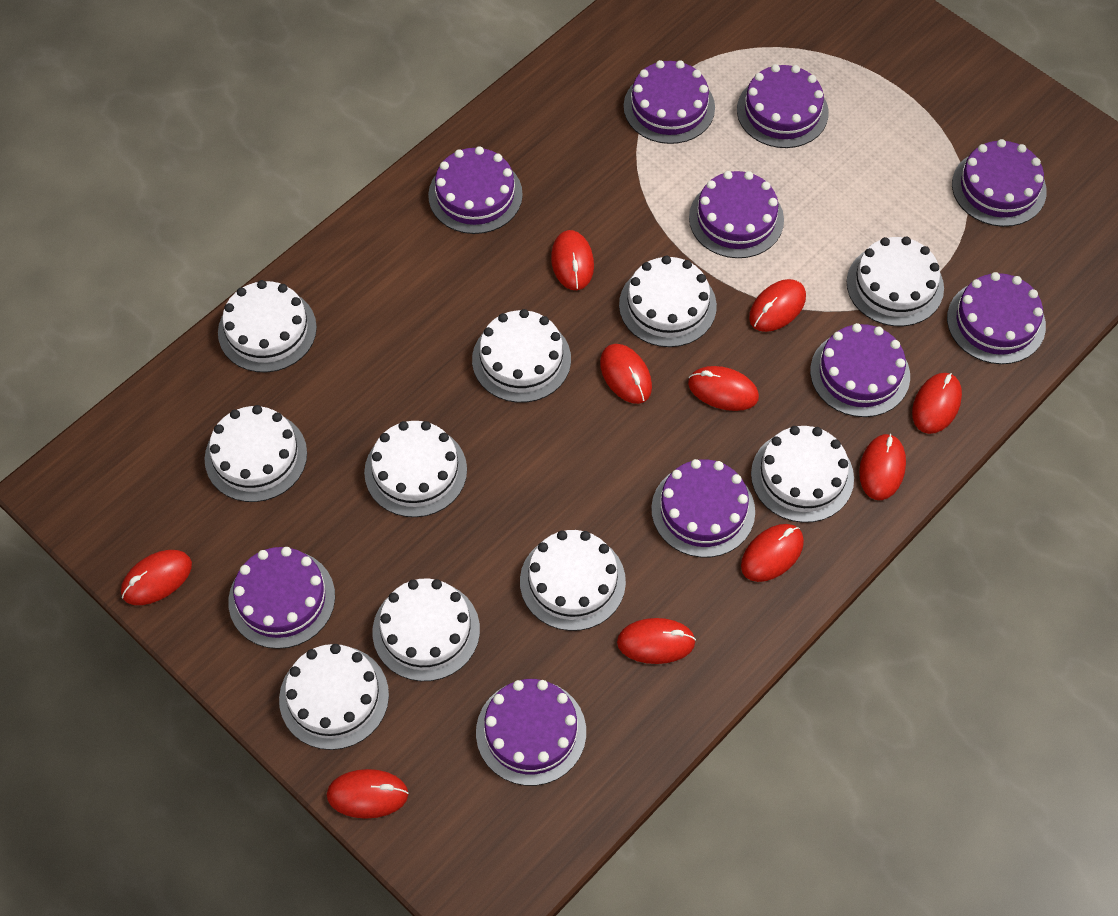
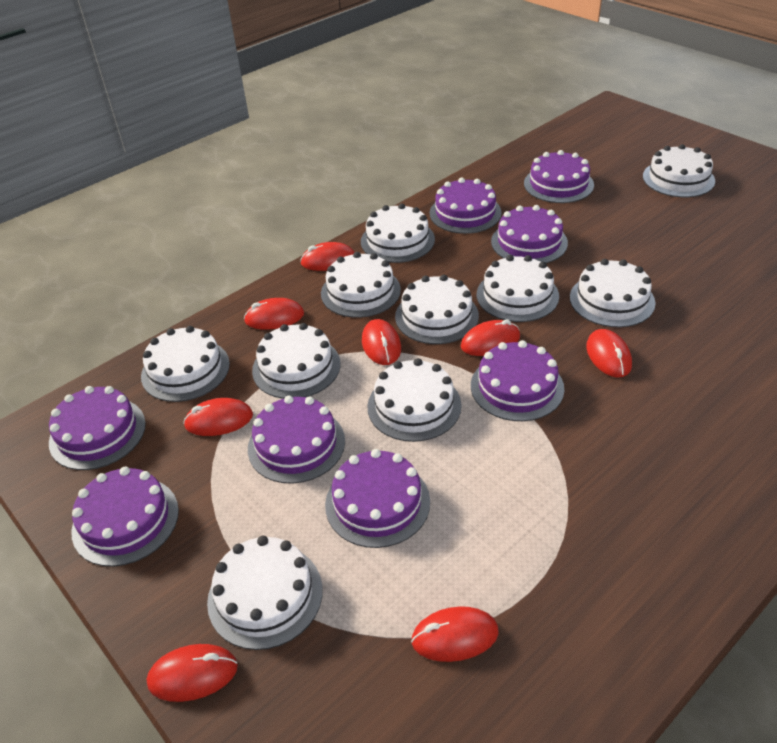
purple cake: 10 -> 8
red mouse: 10 -> 8

